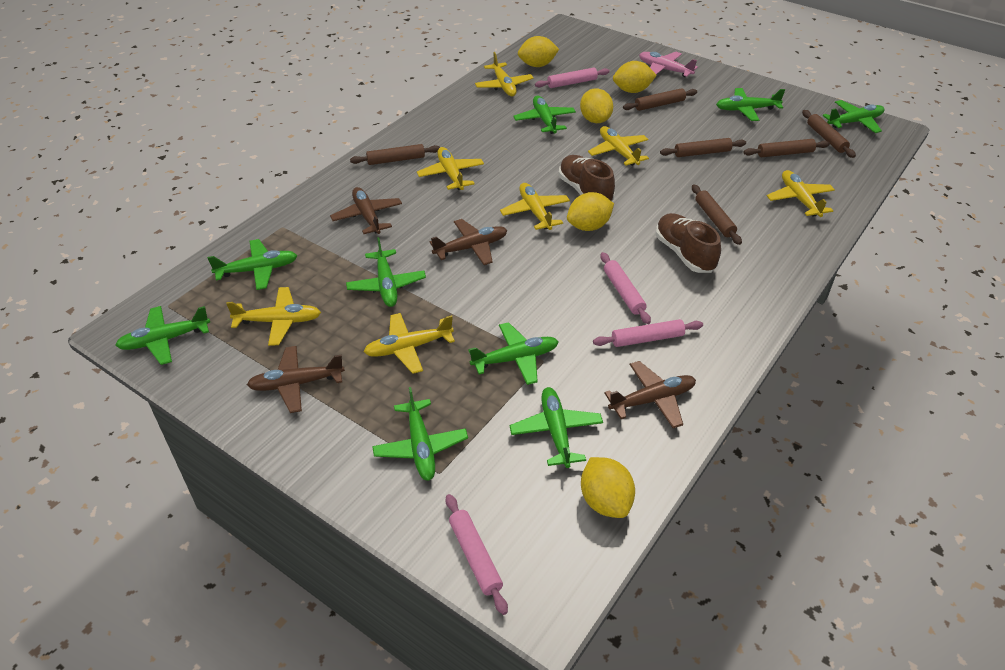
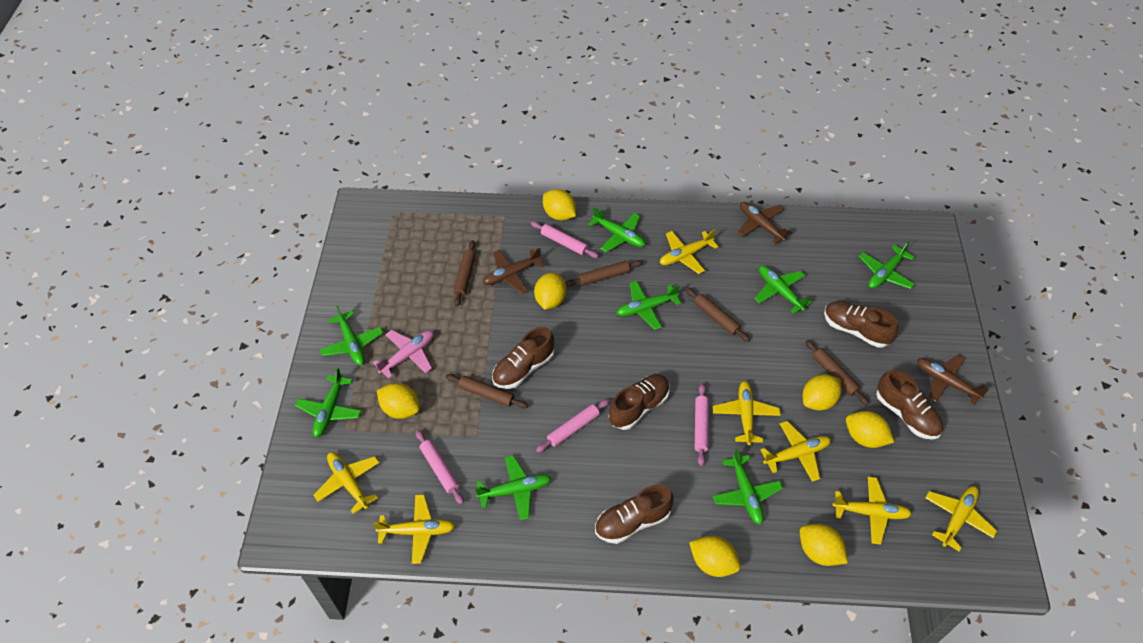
brown plane: 4 -> 3
brown rolling pin: 6 -> 5
brown shoe: 2 -> 5
green plane: 9 -> 8
yellow lemon: 5 -> 7

